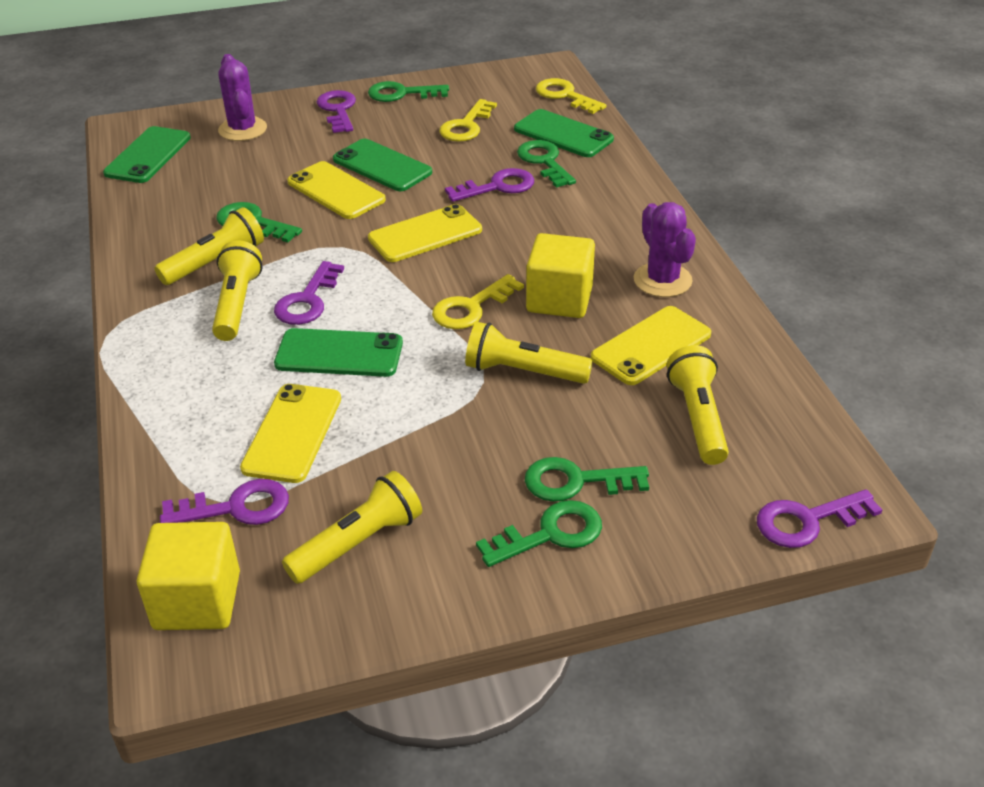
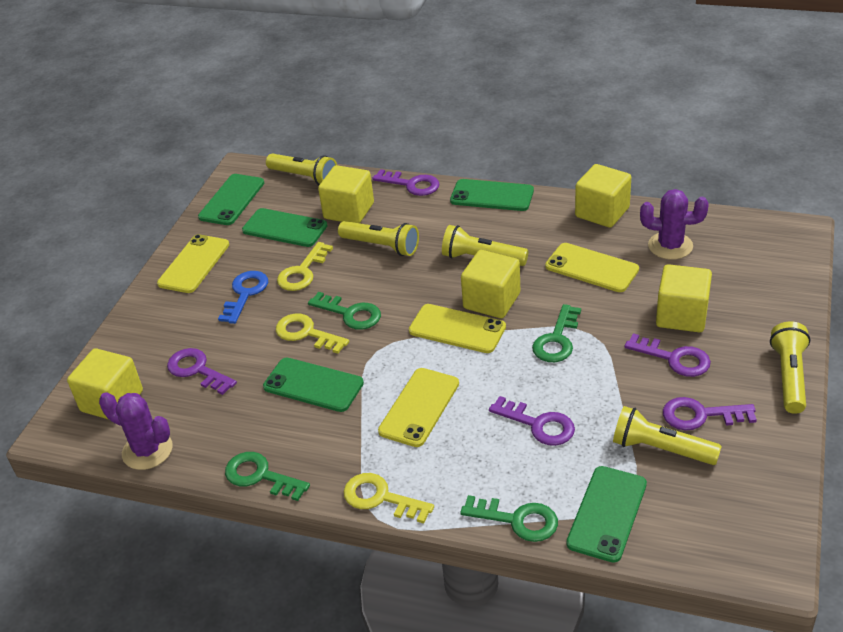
blue key: 0 -> 1
green key: 5 -> 4
green phone: 4 -> 5
yellow cube: 2 -> 5

